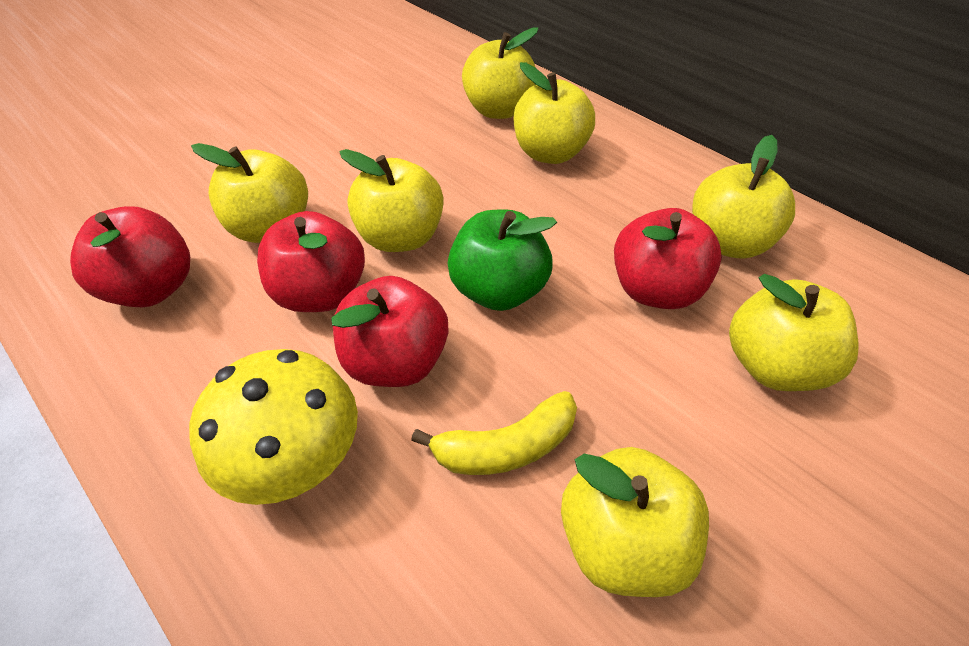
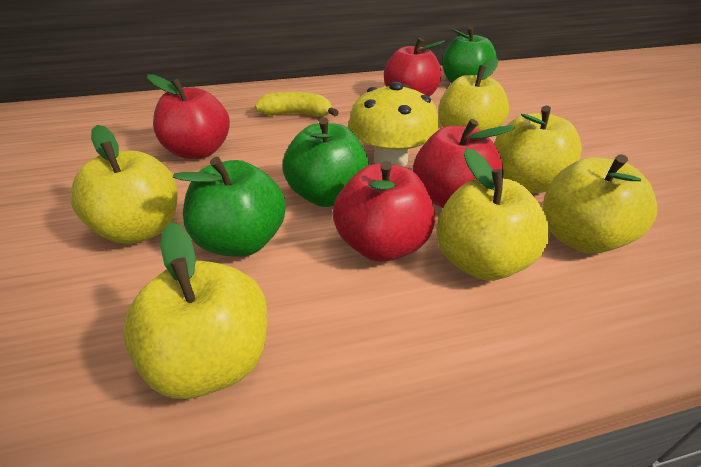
green apple: 1 -> 3
yellow apple: 7 -> 6

